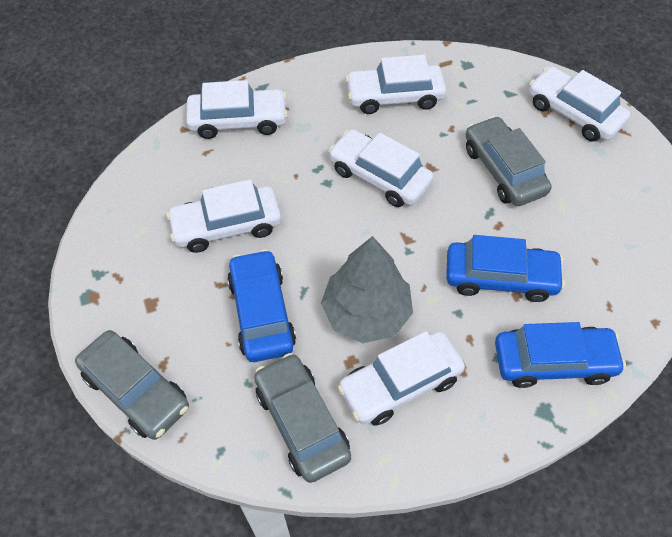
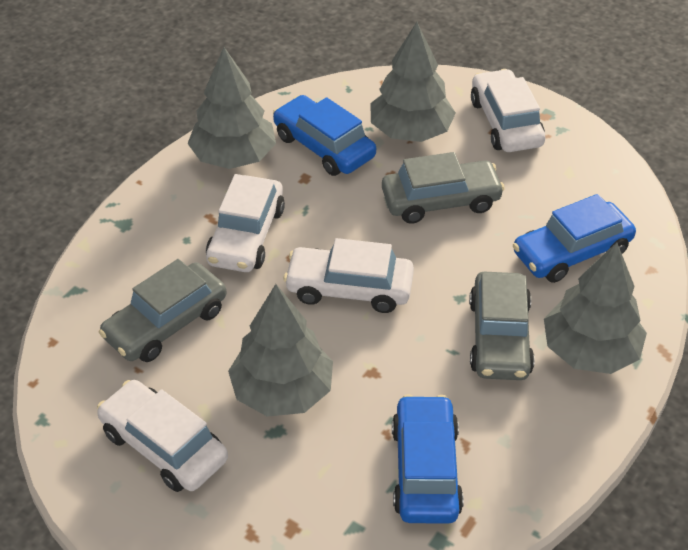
grey tree: 1 -> 4
white car: 6 -> 4

